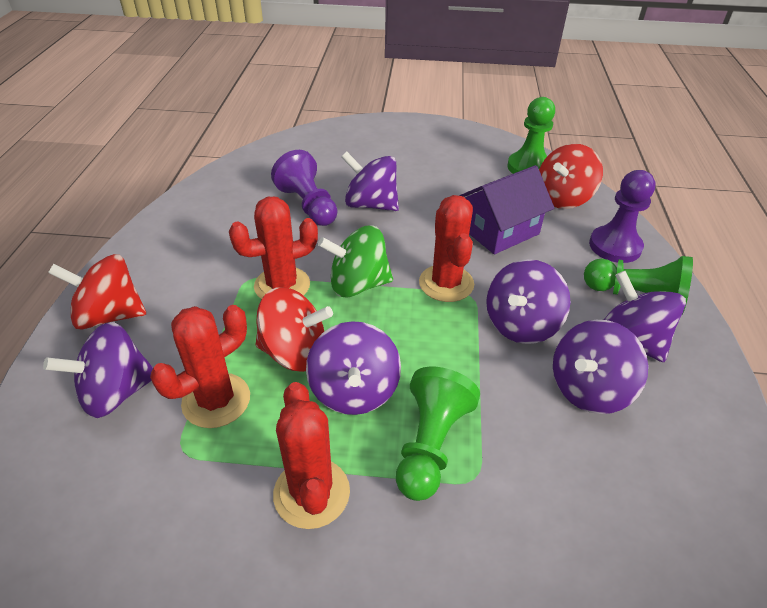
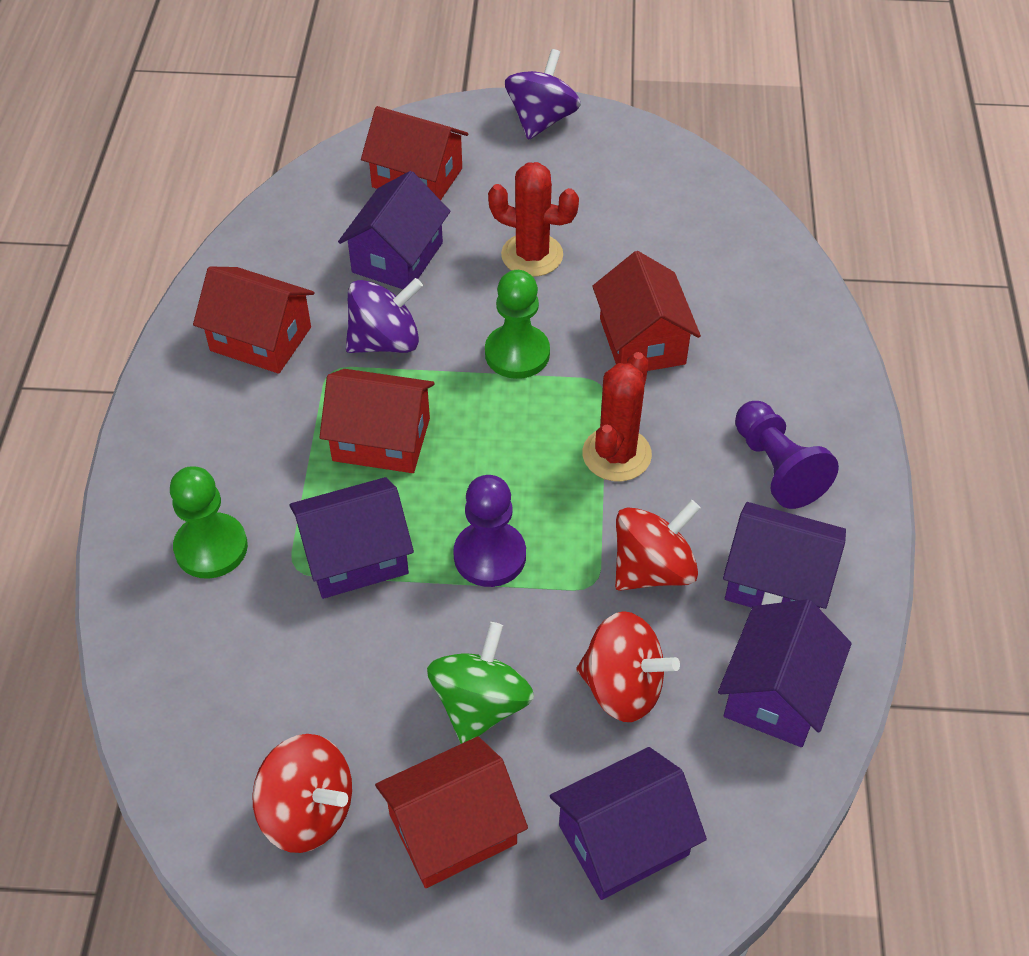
green pawn: 3 -> 2
purple house: 1 -> 5
purple spinning top: 6 -> 2
red cactus: 4 -> 2
red house: 0 -> 5

